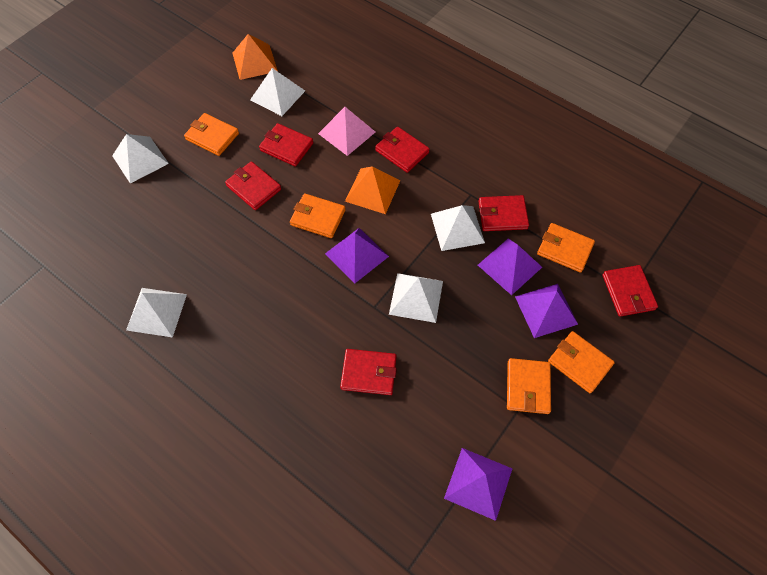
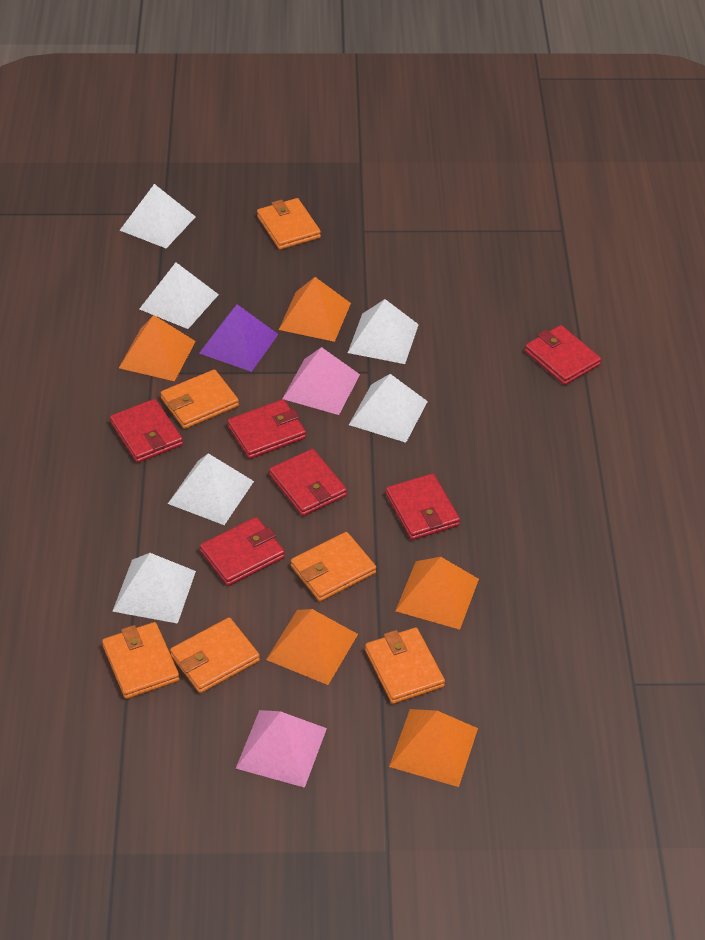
orange pyramid: 2 -> 5
orange wallet: 5 -> 6
pink pyramid: 1 -> 2
purple pyramid: 4 -> 1
white pyramid: 5 -> 6

